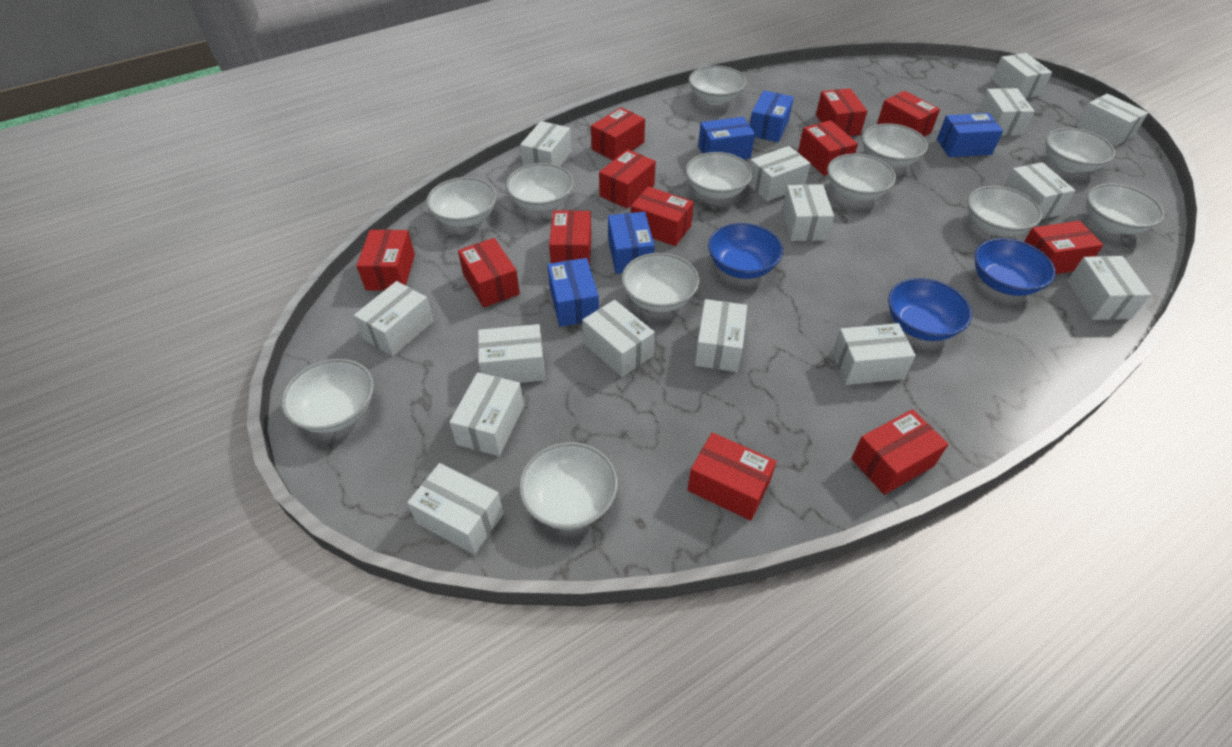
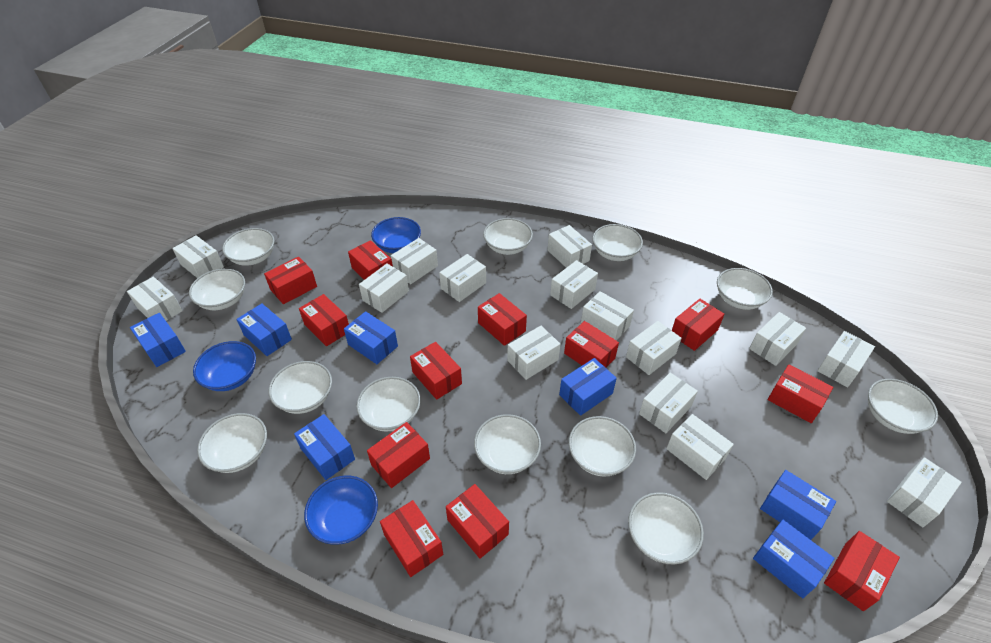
blue box: 5 -> 7

